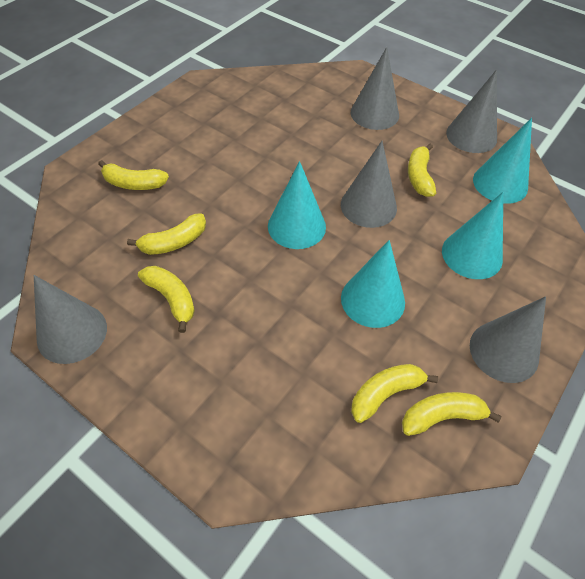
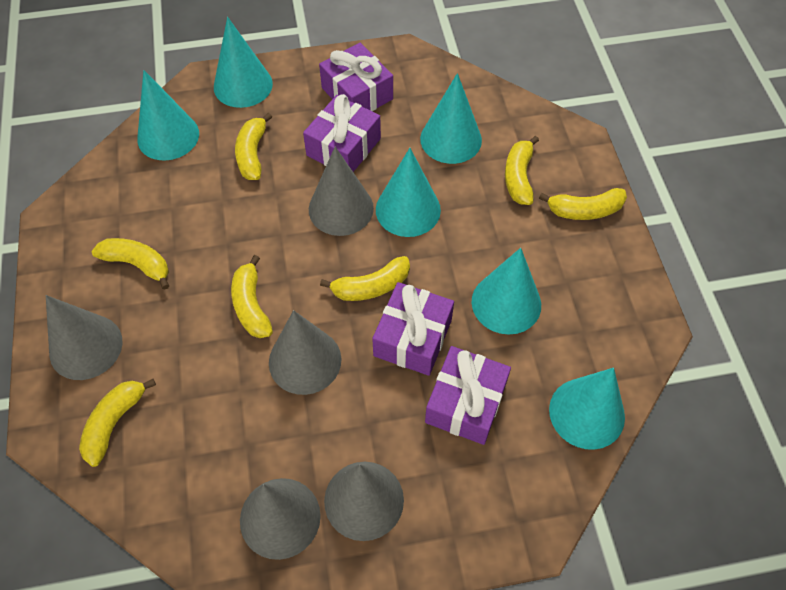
purple gift: 0 -> 4
turquoise cone: 4 -> 6
yellow banana: 6 -> 7

